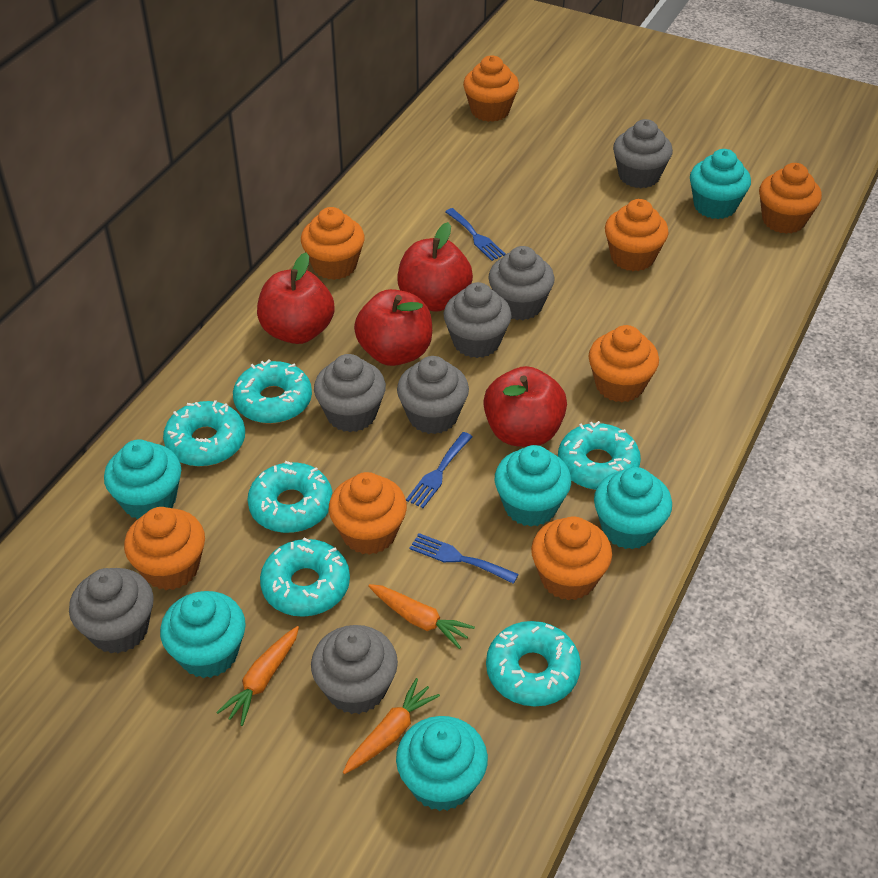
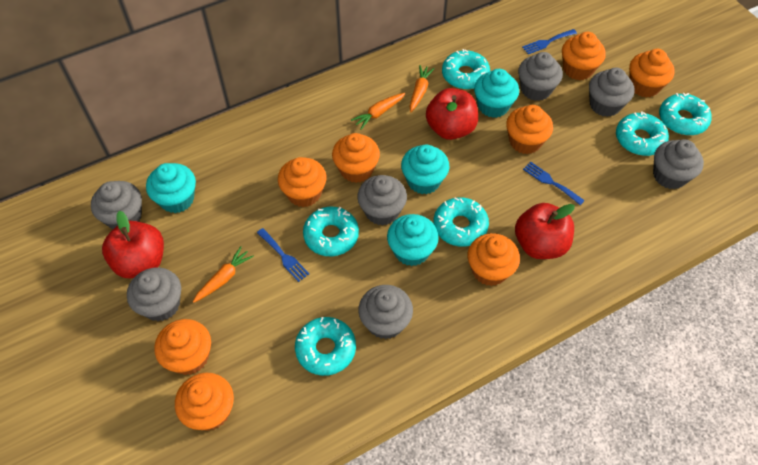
red apple: 4 -> 3
turquoise cupcake: 6 -> 4

